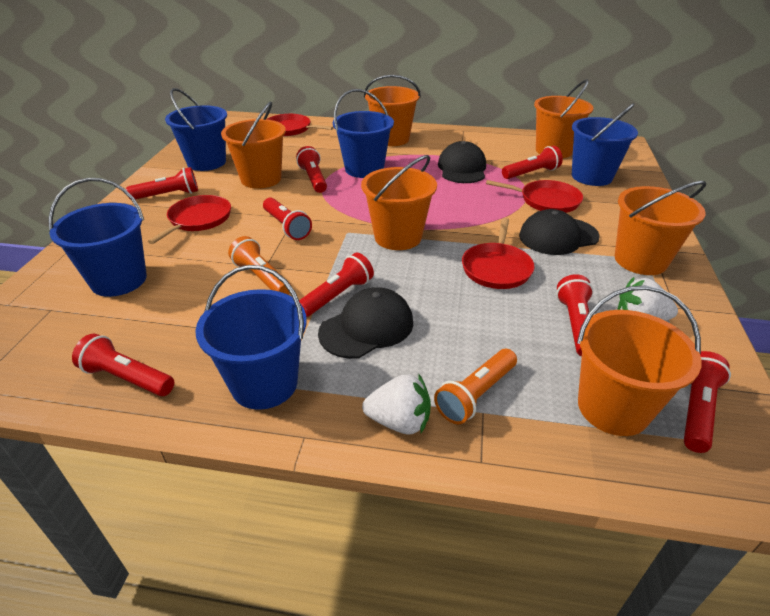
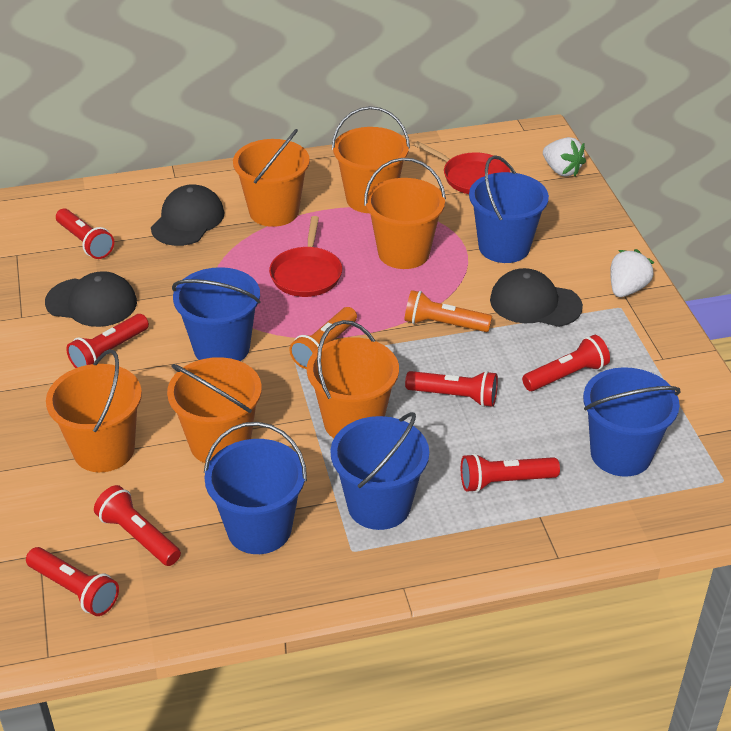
red flashlight: 8 -> 7
red pan: 4 -> 2

